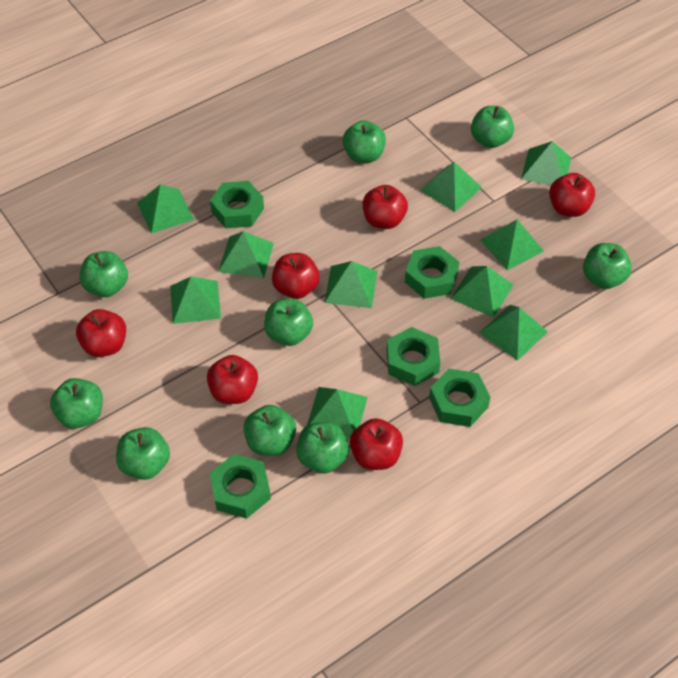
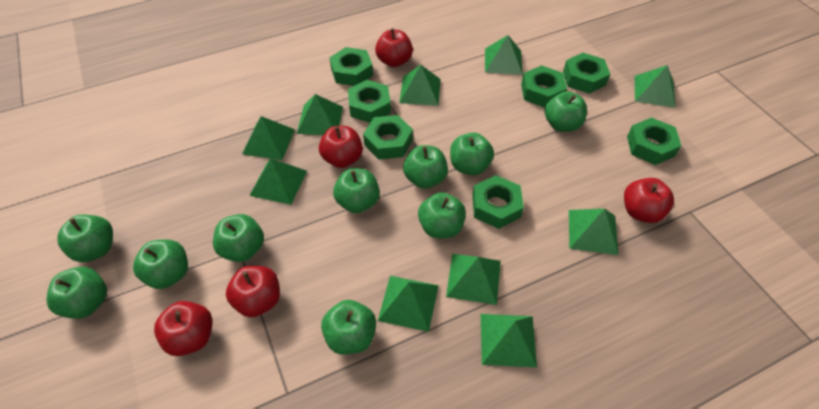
green apple: 9 -> 10
green nut: 5 -> 7
red apple: 6 -> 5

